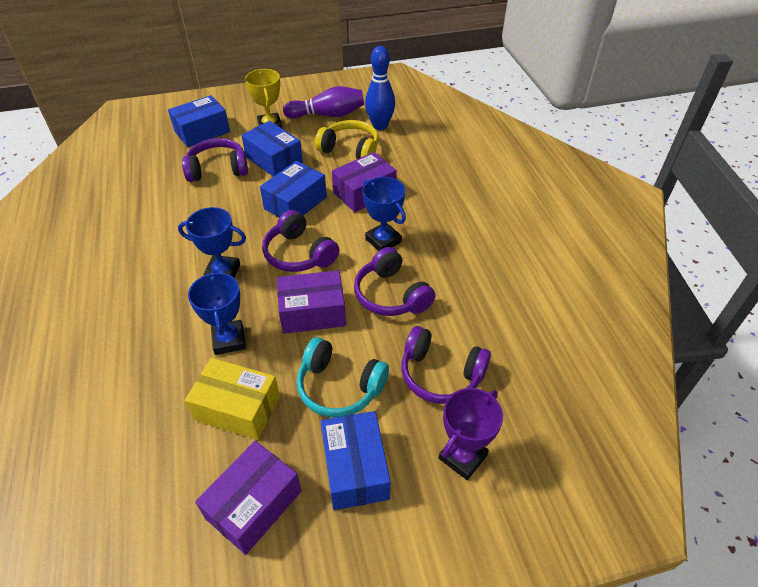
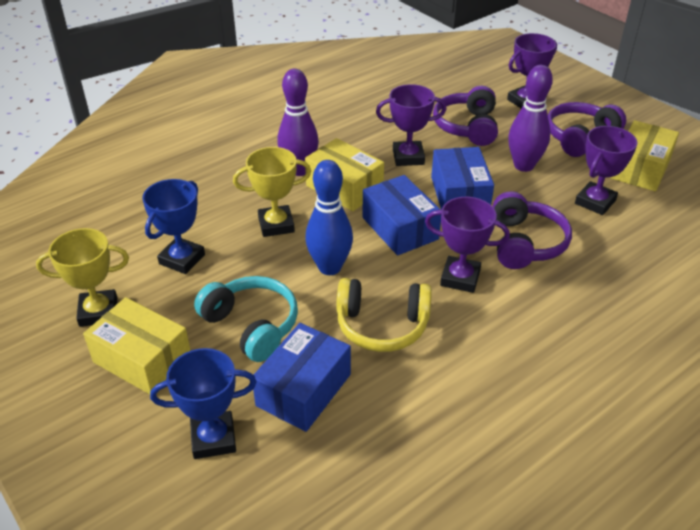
blue box: 4 -> 3
blue trophy: 3 -> 2
purple bowling pin: 1 -> 2
purple box: 3 -> 0
purple headphones: 4 -> 3
purple trophy: 1 -> 4
yellow box: 1 -> 3
yellow trophy: 1 -> 2

